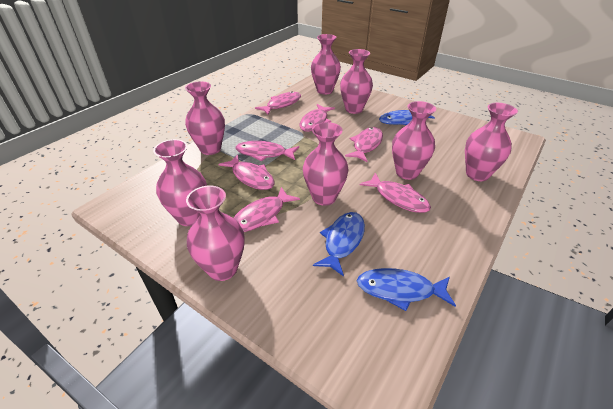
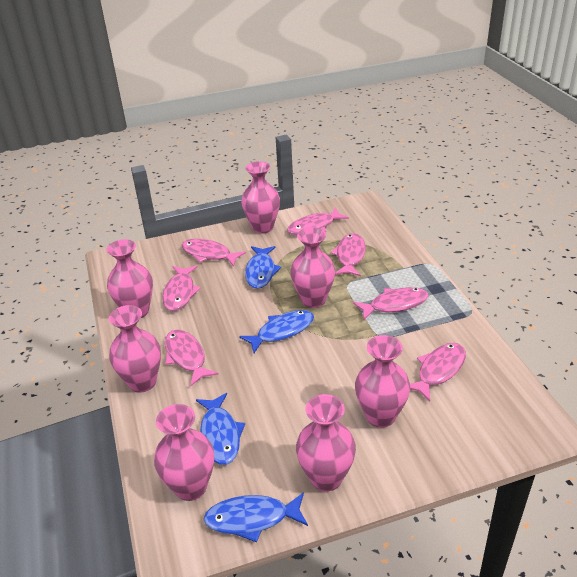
blue fish: 3 -> 4
pink vase: 8 -> 7

